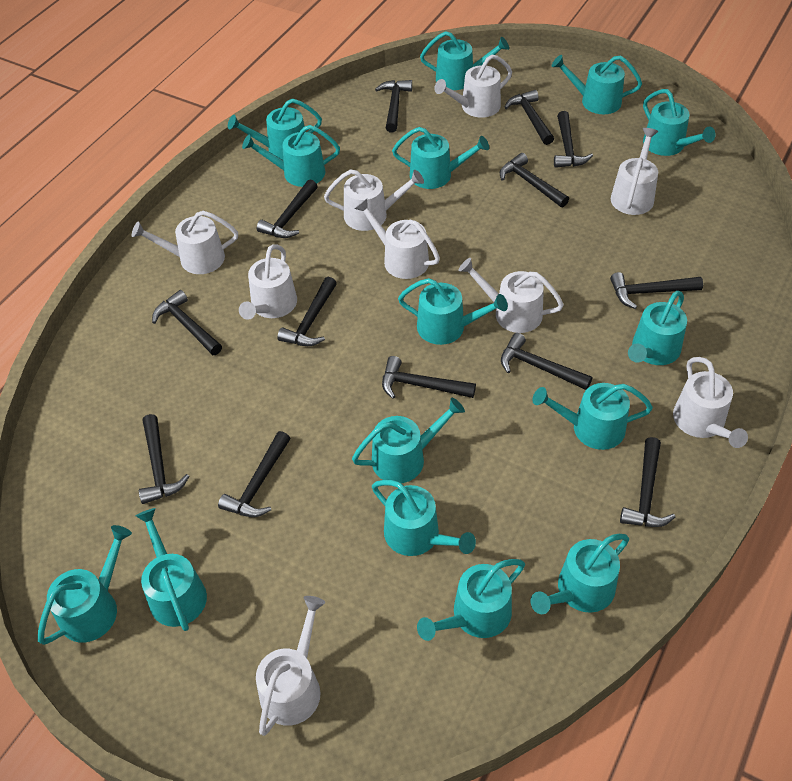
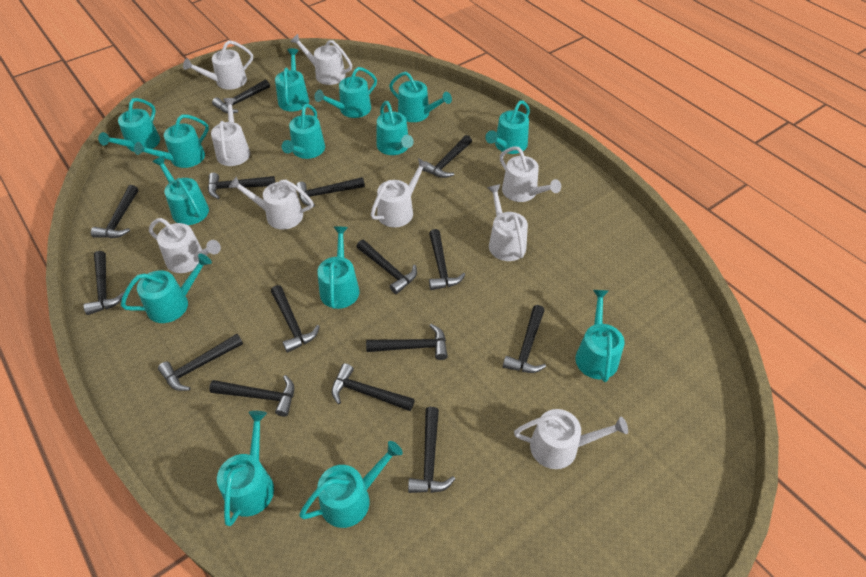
black hammer: 13 -> 15
turquoise watering can: 15 -> 14

